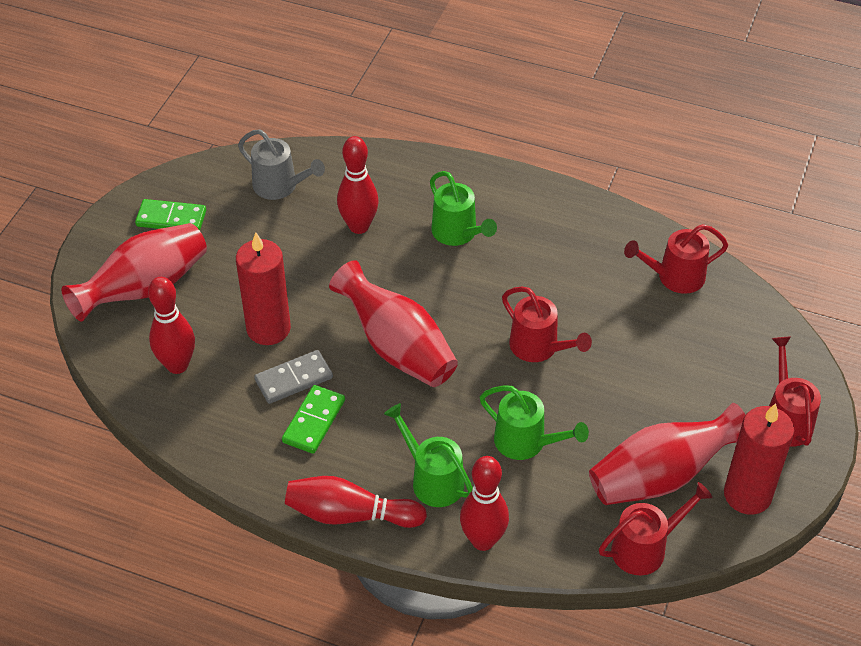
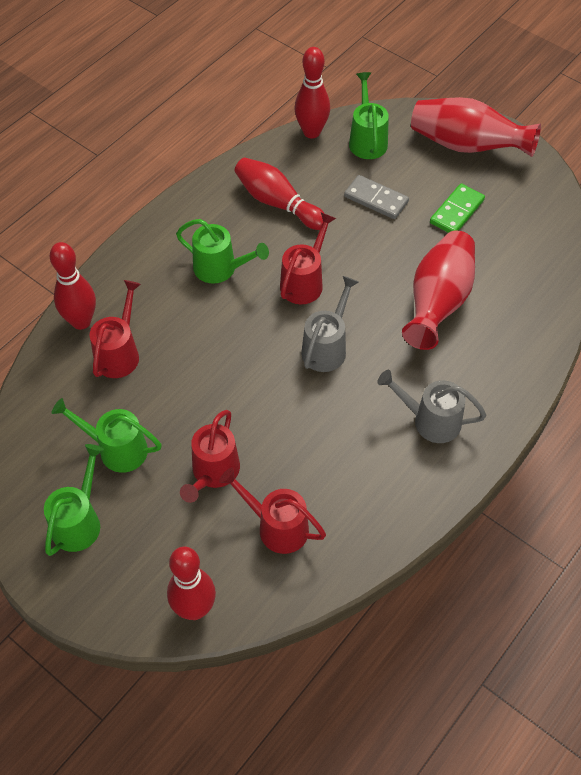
green domino: 2 -> 1
green watering can: 3 -> 4
grey watering can: 1 -> 2
red candle: 2 -> 0
red vase: 3 -> 2

